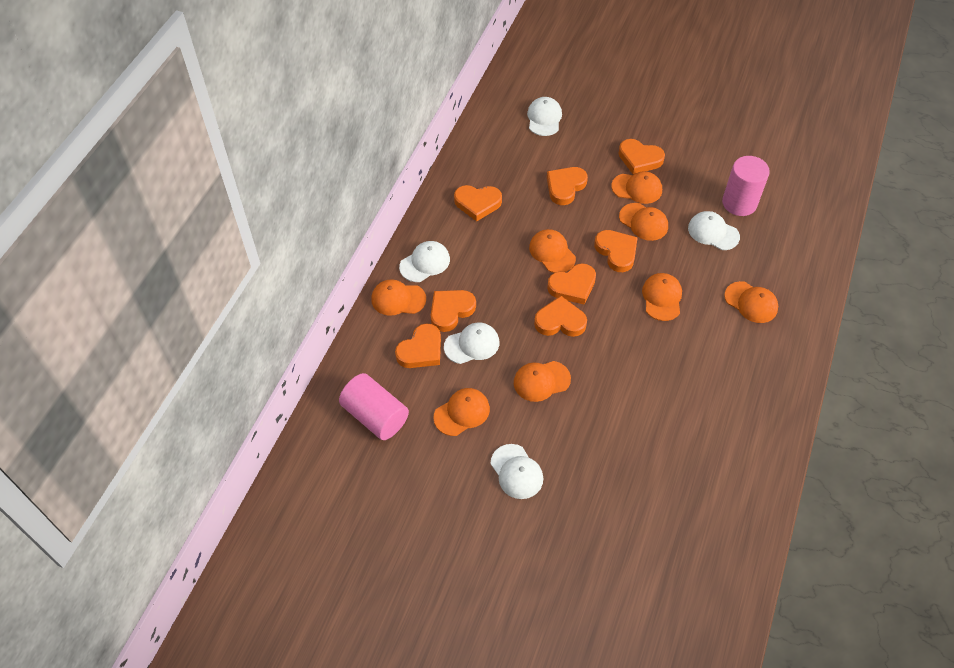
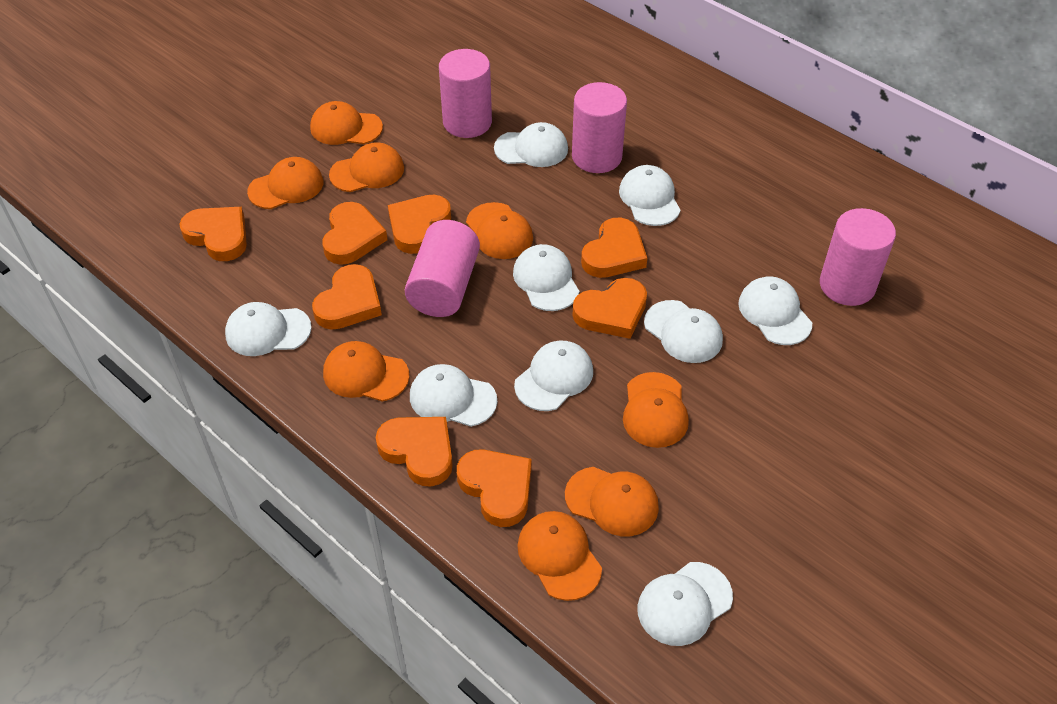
pink cylinder: 2 -> 4
white cap: 5 -> 9

